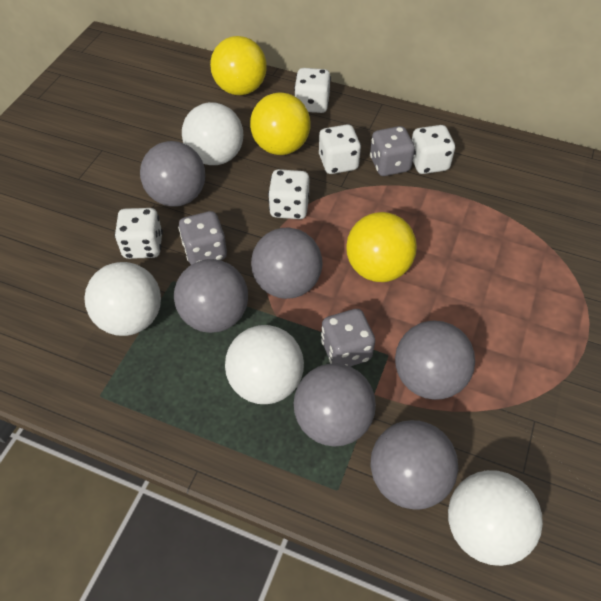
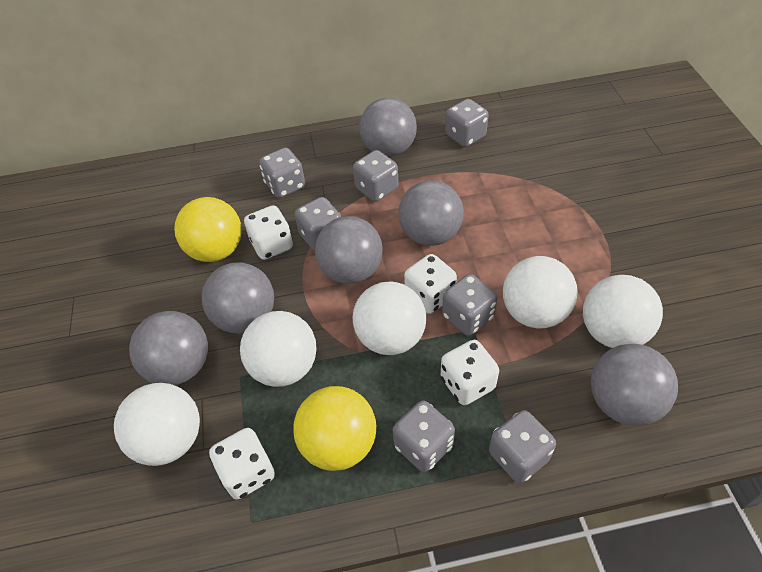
grey dice: 3 -> 7
white ball: 4 -> 5
white dice: 5 -> 4
yellow ball: 3 -> 2

